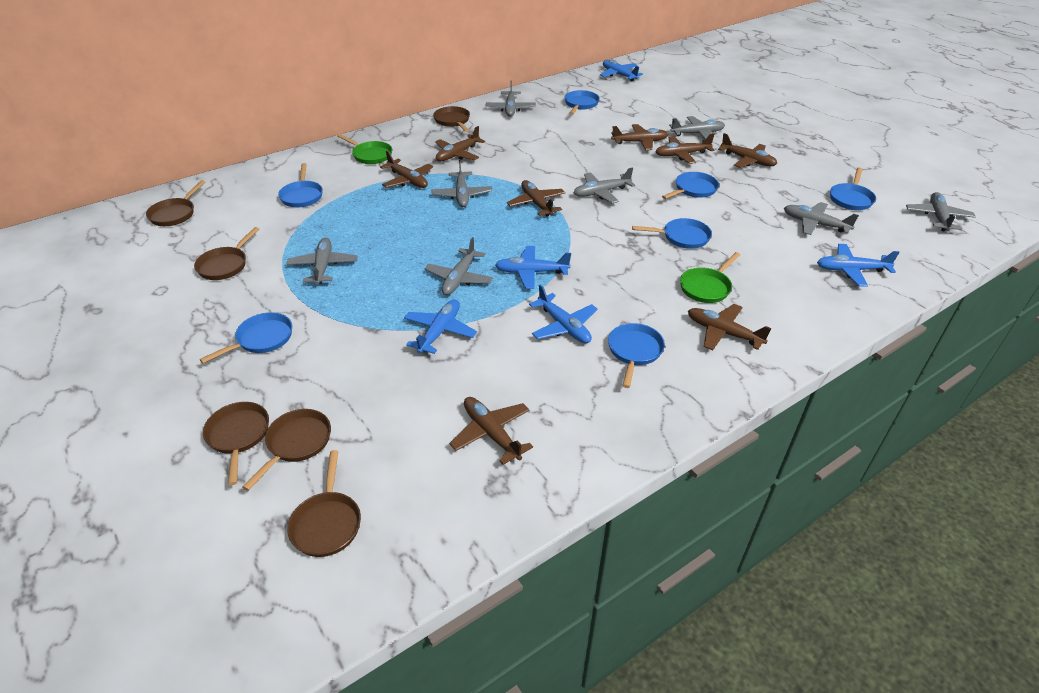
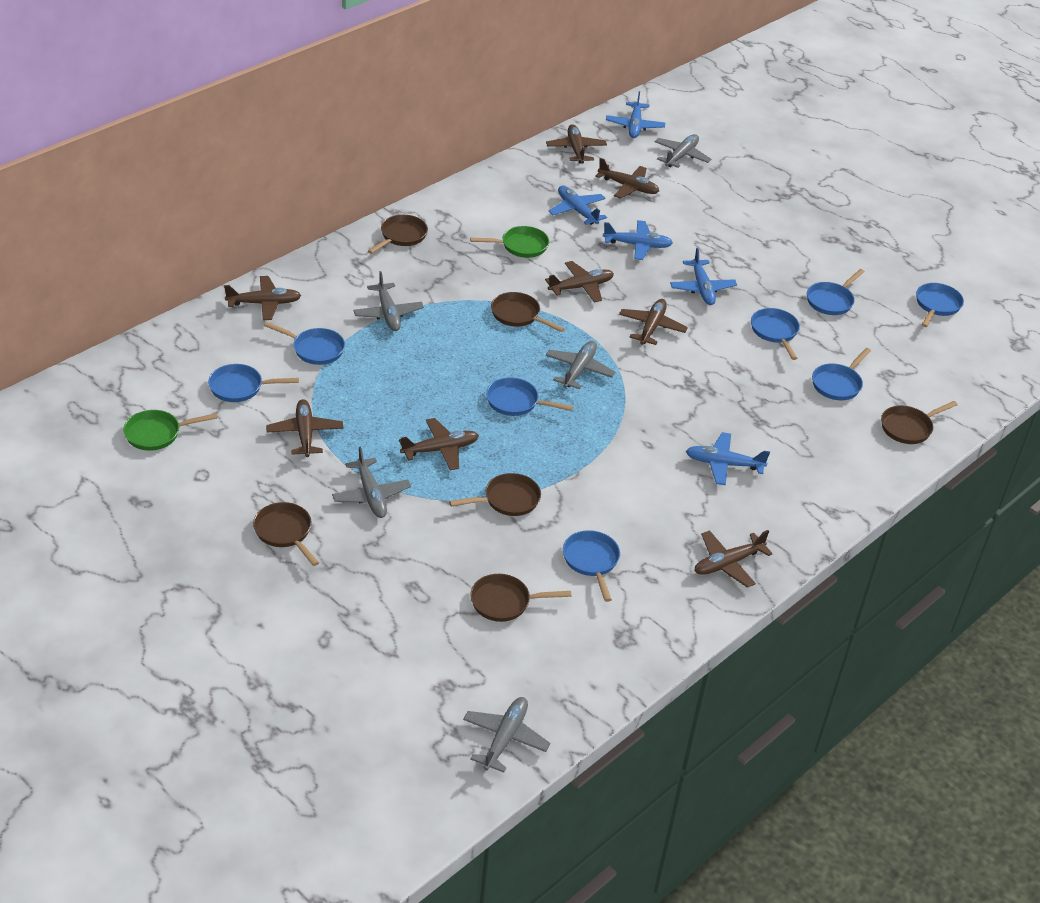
blue pan: 7 -> 8
grey plane: 8 -> 5

